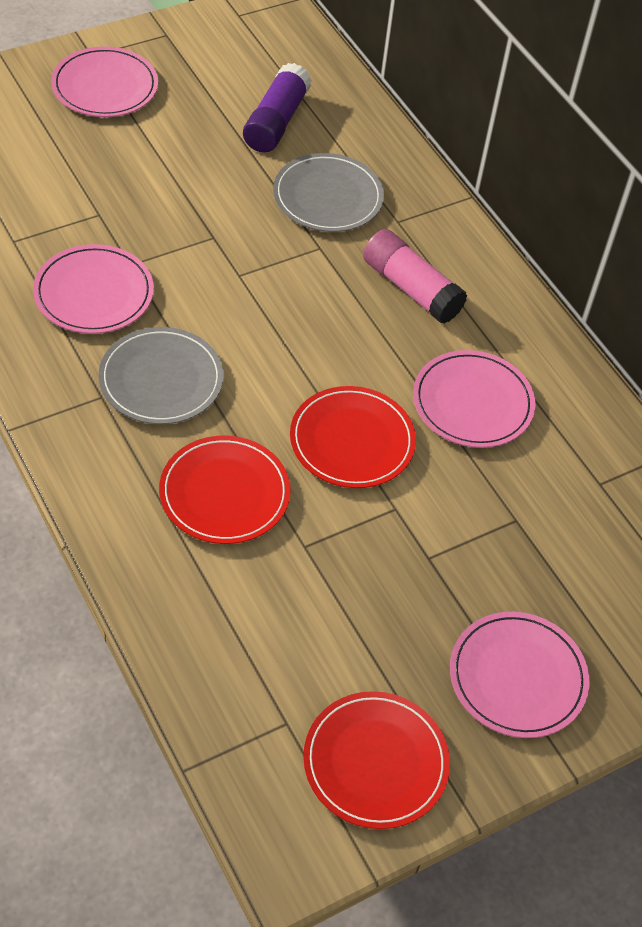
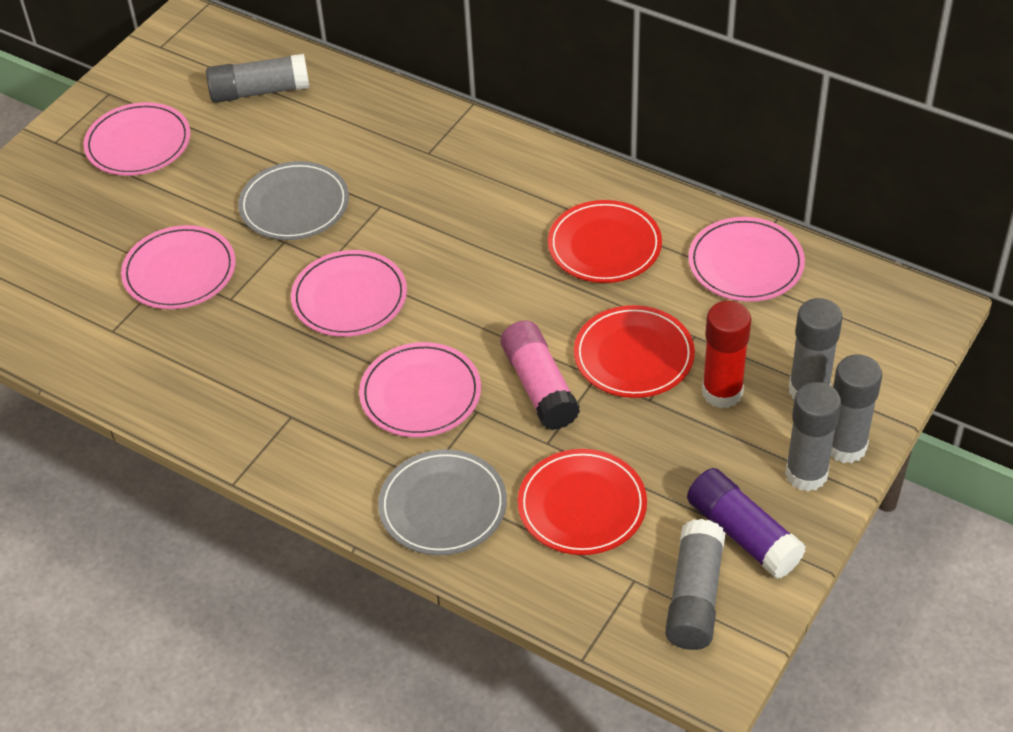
grey glue stick: 0 -> 5
pink plate: 4 -> 5
red glue stick: 0 -> 1

